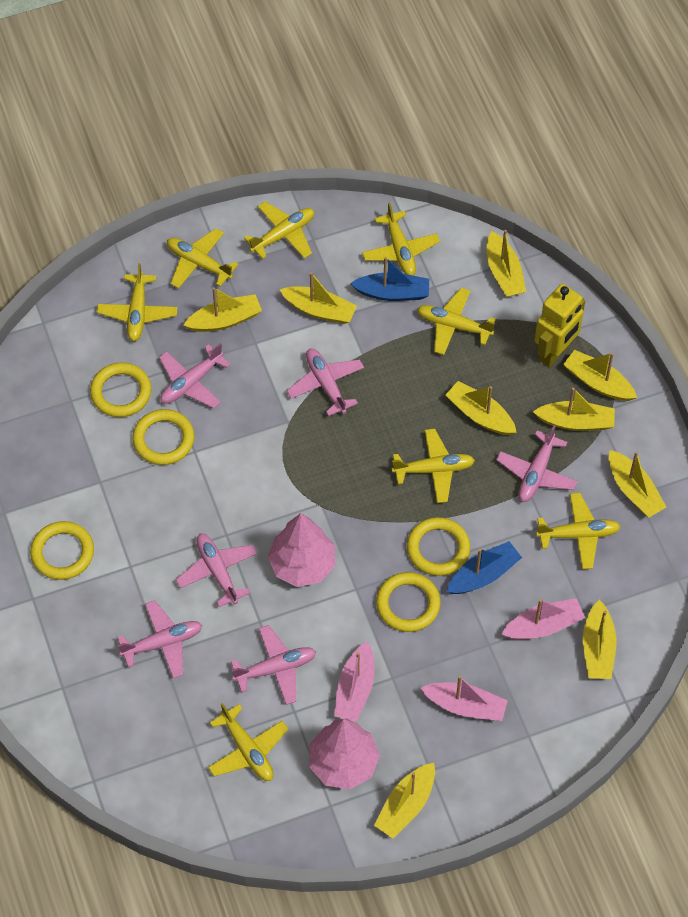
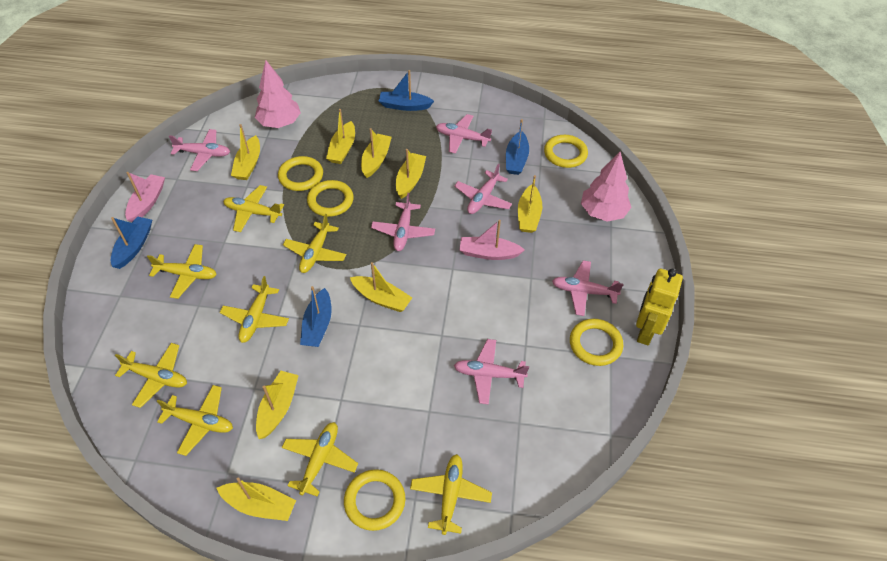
blue boat: 2 -> 4
pink boat: 3 -> 2
yellow boat: 9 -> 8

